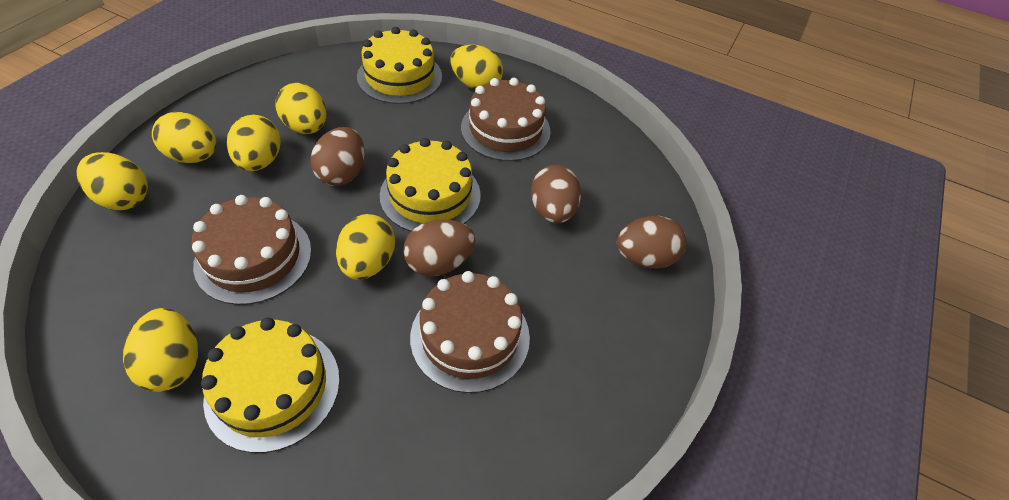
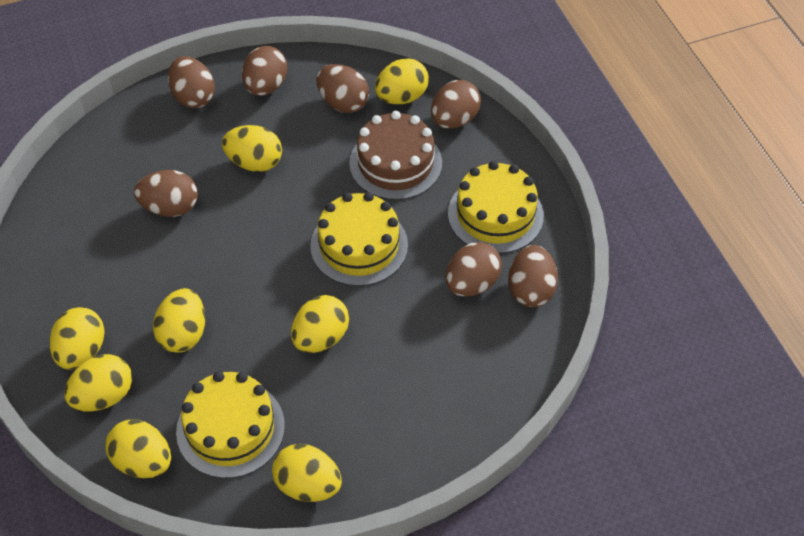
brown cake: 3 -> 1
brown egg: 4 -> 7
yellow egg: 7 -> 8

